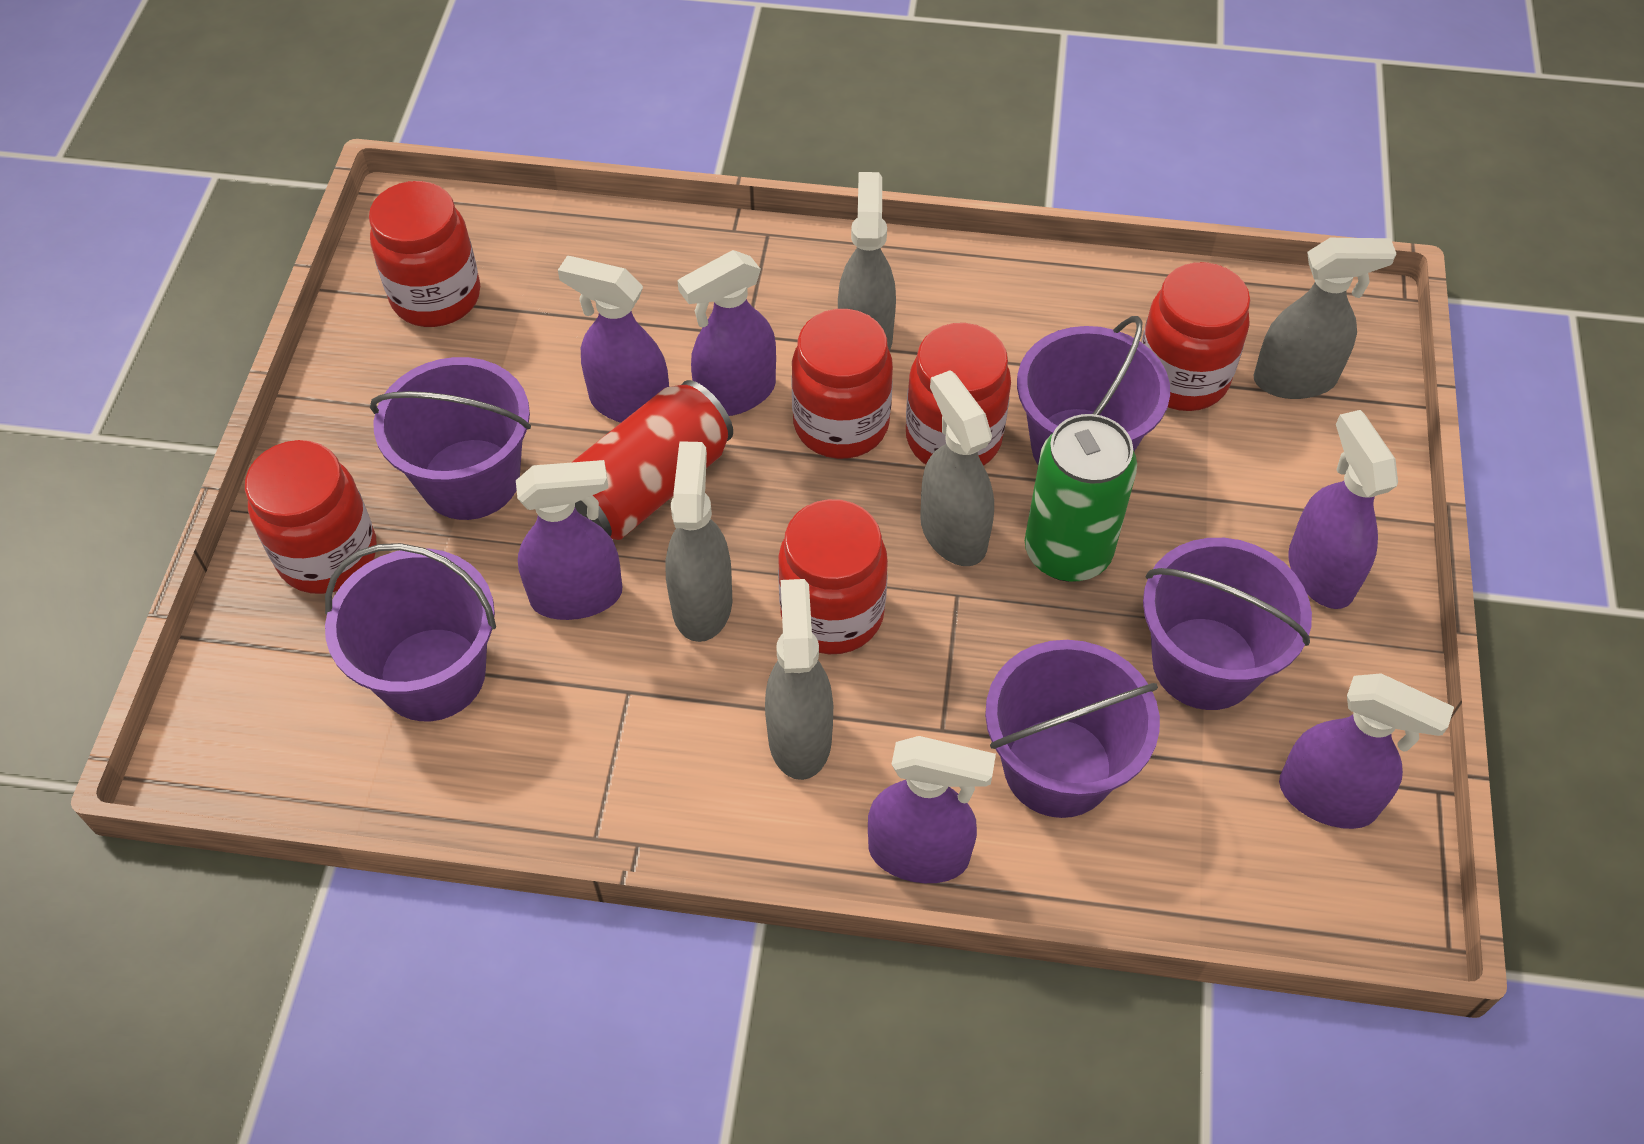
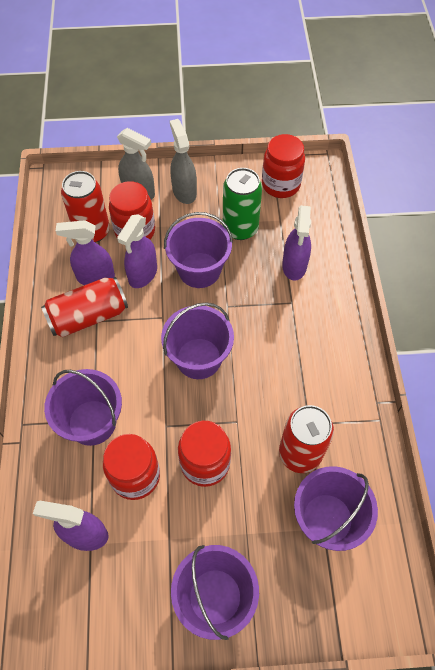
grey spray bottle: 5 -> 2
purple spray bottle: 6 -> 4
red can: 1 -> 3
red jar: 6 -> 4

